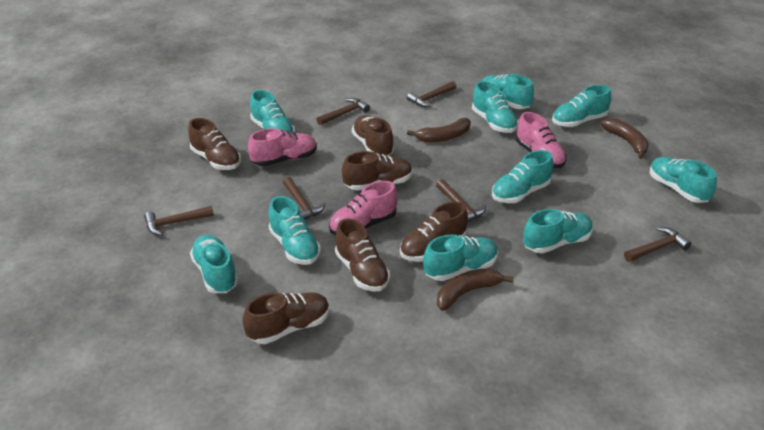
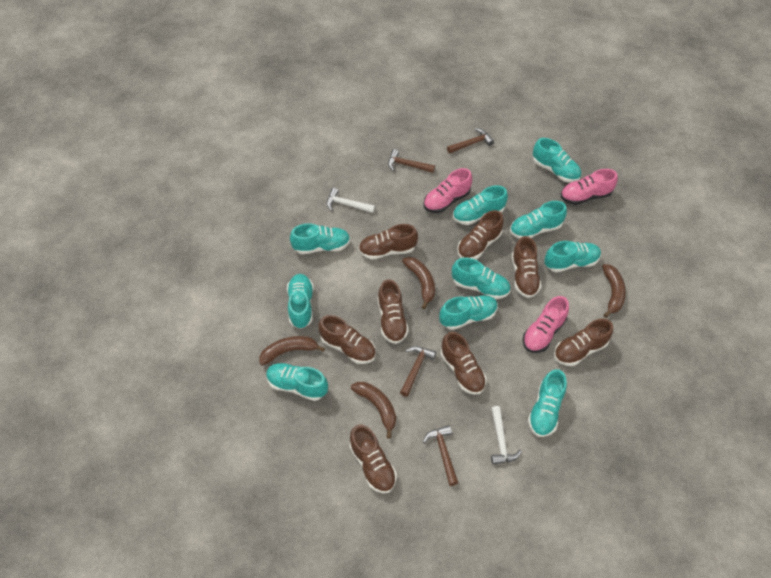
brown banana: 3 -> 4
brown hammer: 6 -> 4
brown shoe: 6 -> 8
white hammer: 0 -> 2

